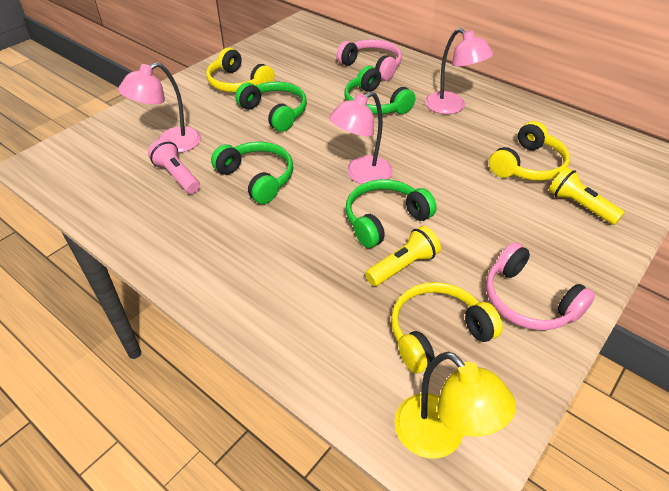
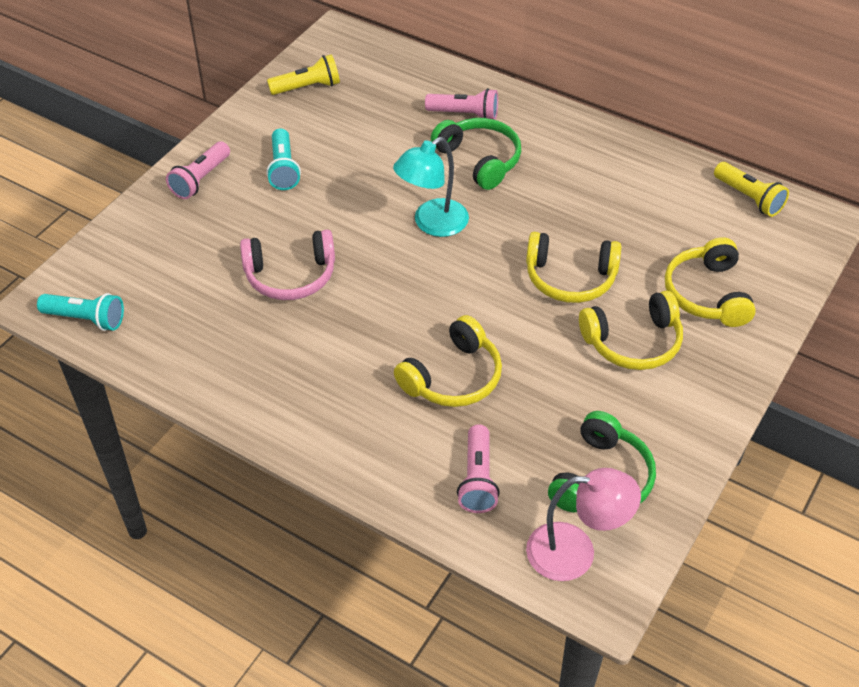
green headphones: 4 -> 2
pink flashlight: 1 -> 3
pink headphones: 2 -> 1
pink lamp: 3 -> 1
turquoise flashlight: 0 -> 2
turquoise lamp: 0 -> 1
yellow headphones: 3 -> 4
yellow lamp: 1 -> 0

